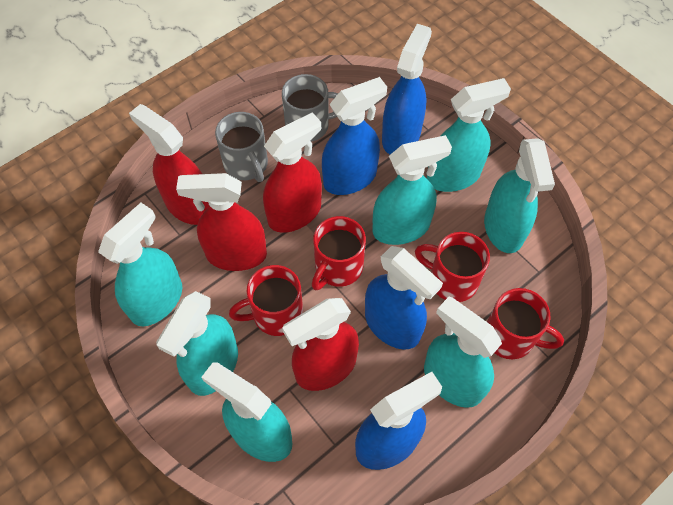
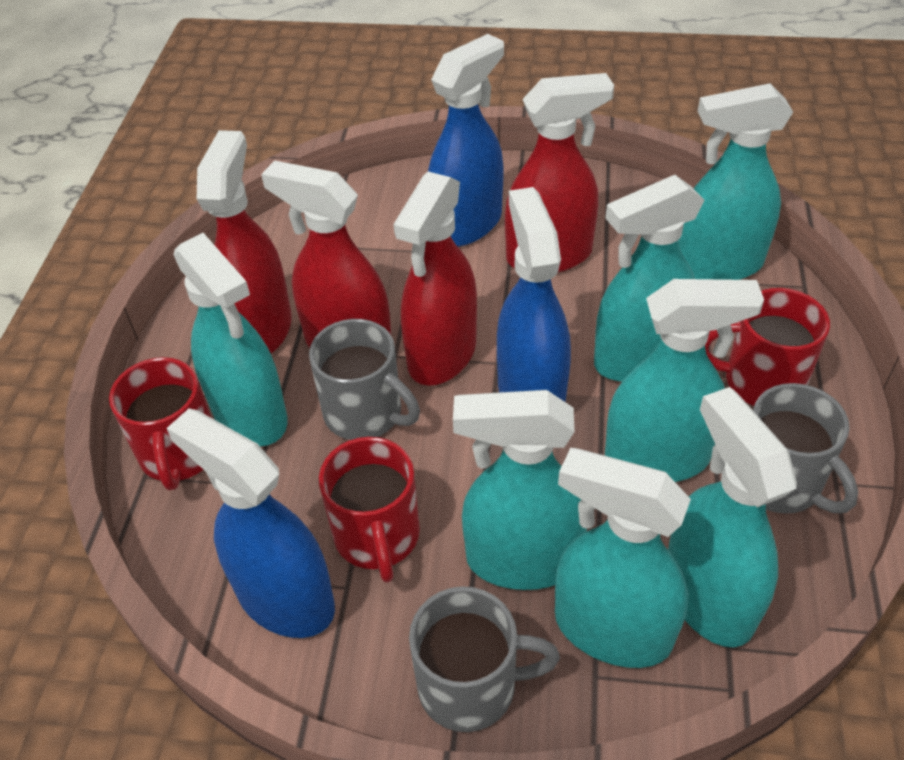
blue spray bottle: 4 -> 3
grey mug: 2 -> 3
red mug: 4 -> 3

